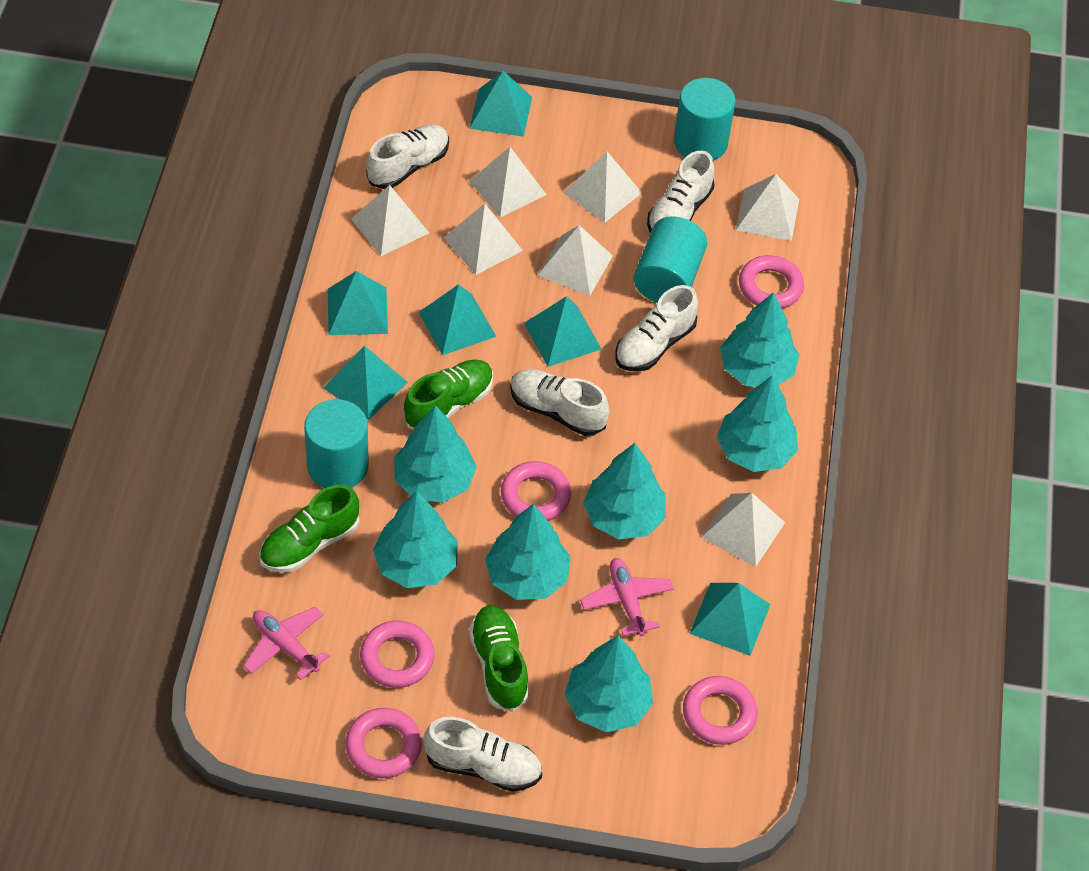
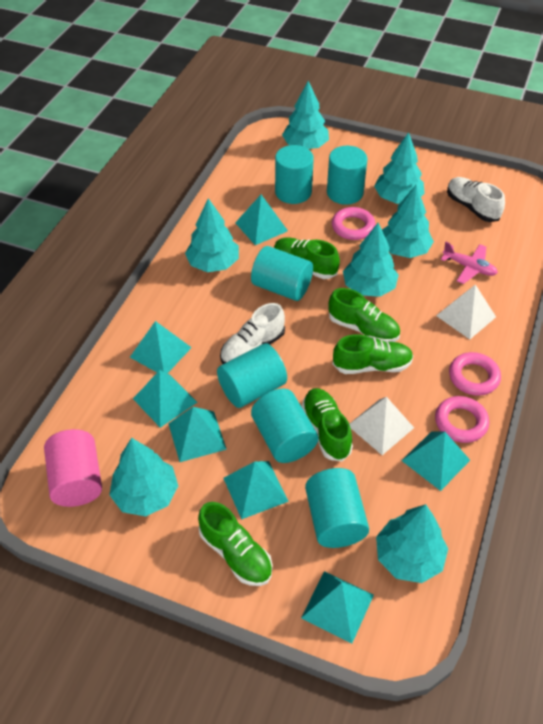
green shoe: 3 -> 5
pink cylinder: 0 -> 1
pink plane: 2 -> 1
pink ring: 5 -> 3
turquoise cylinder: 3 -> 6
turquoise pyramid: 6 -> 7
white pyramid: 7 -> 2
white shoe: 5 -> 2

